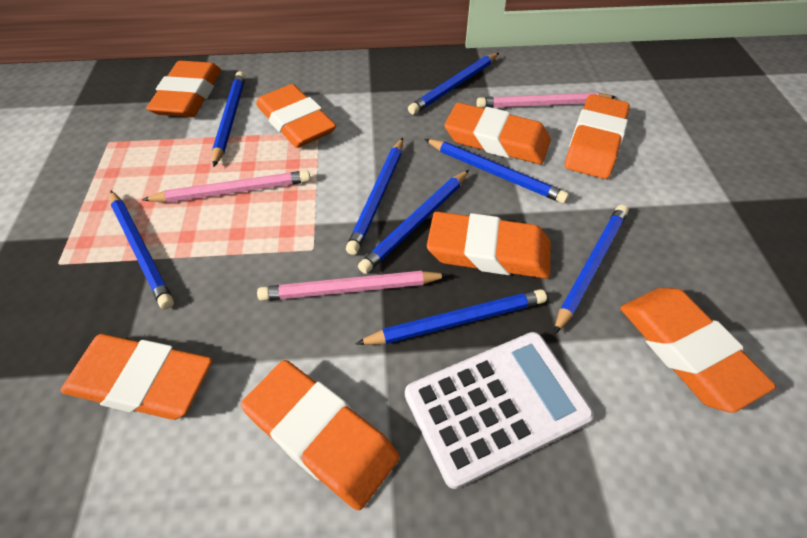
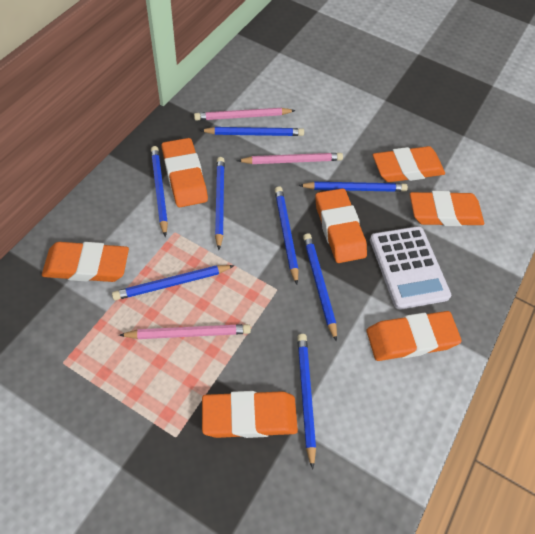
orange eraser: 8 -> 7

